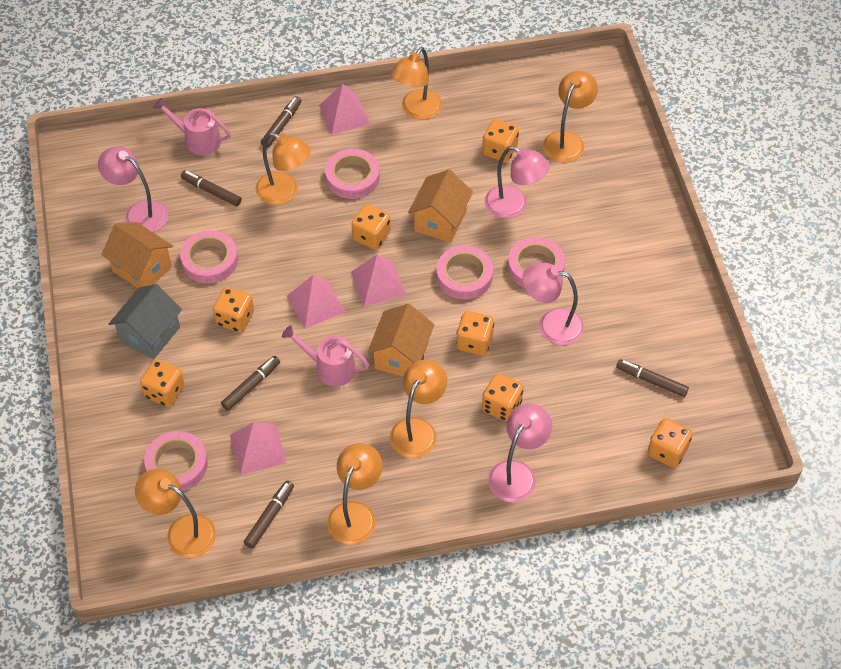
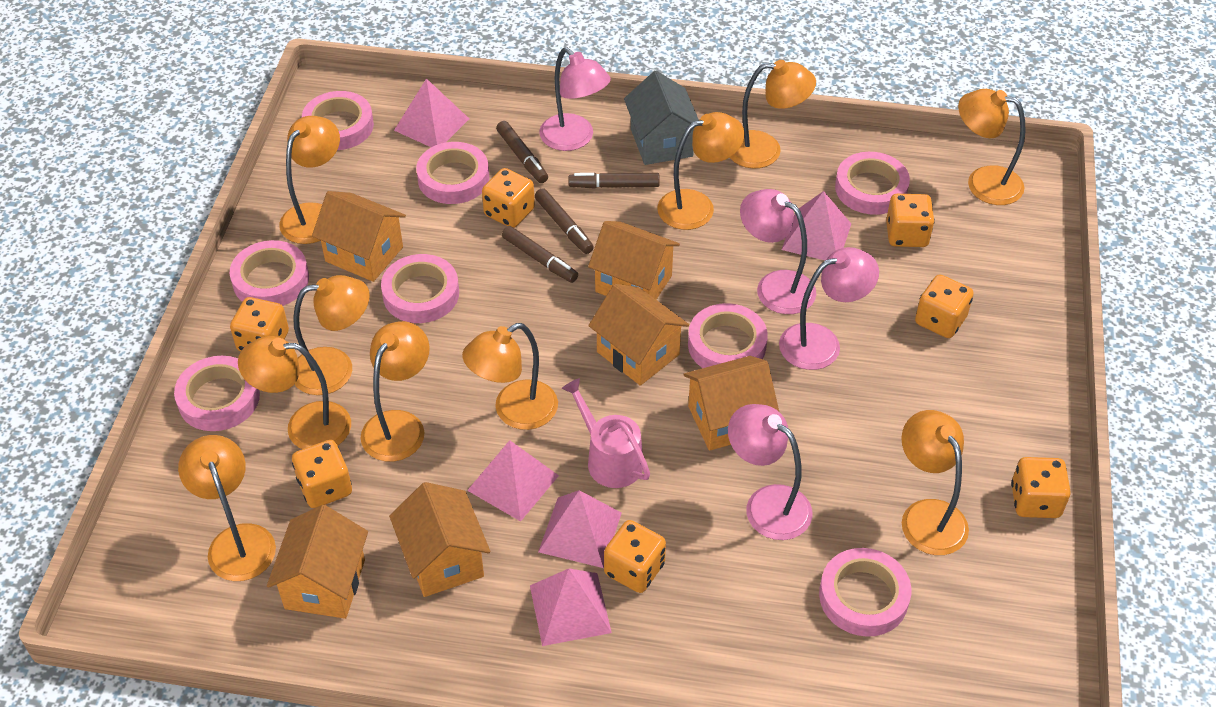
brown marker: 5 -> 4
orange house: 3 -> 6
orange lamp: 6 -> 10
pink pyramid: 4 -> 5
pink tape: 5 -> 8
pink watering can: 2 -> 1

